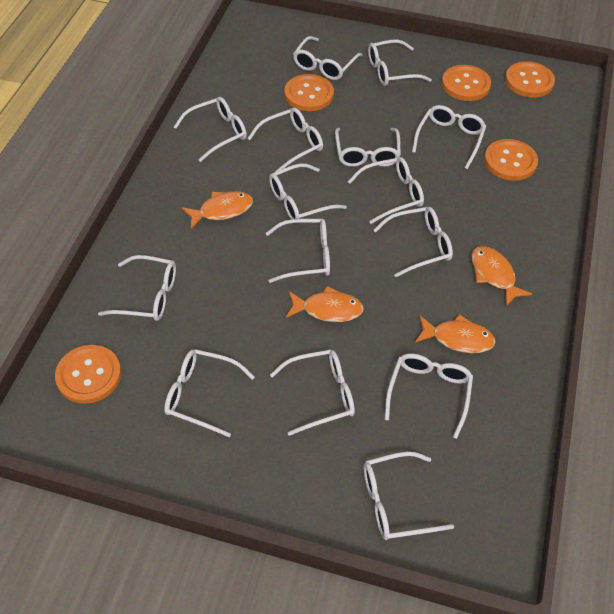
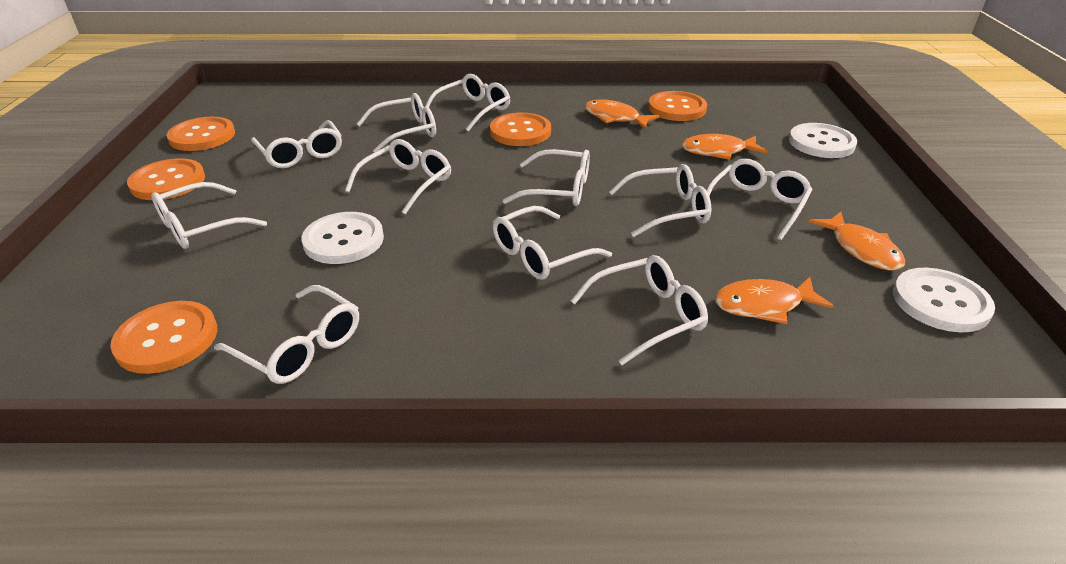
white button: 0 -> 3
white glasses: 15 -> 11

